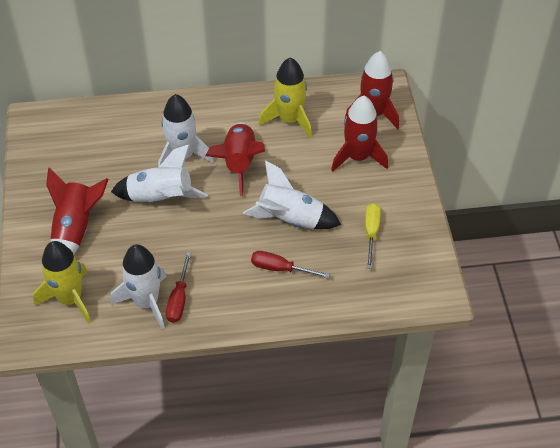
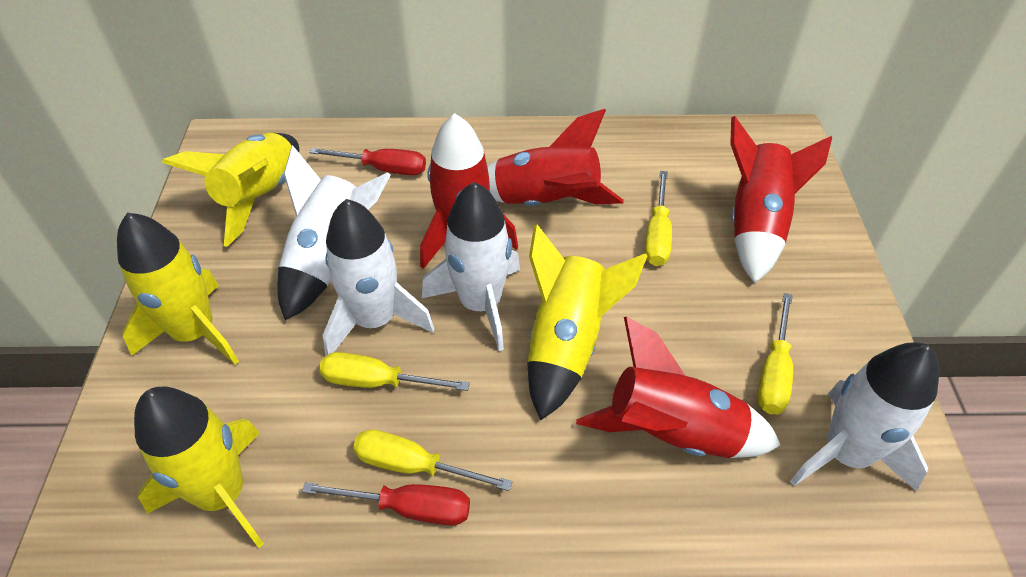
yellow rocket: 2 -> 4
yellow screwdriver: 1 -> 4

